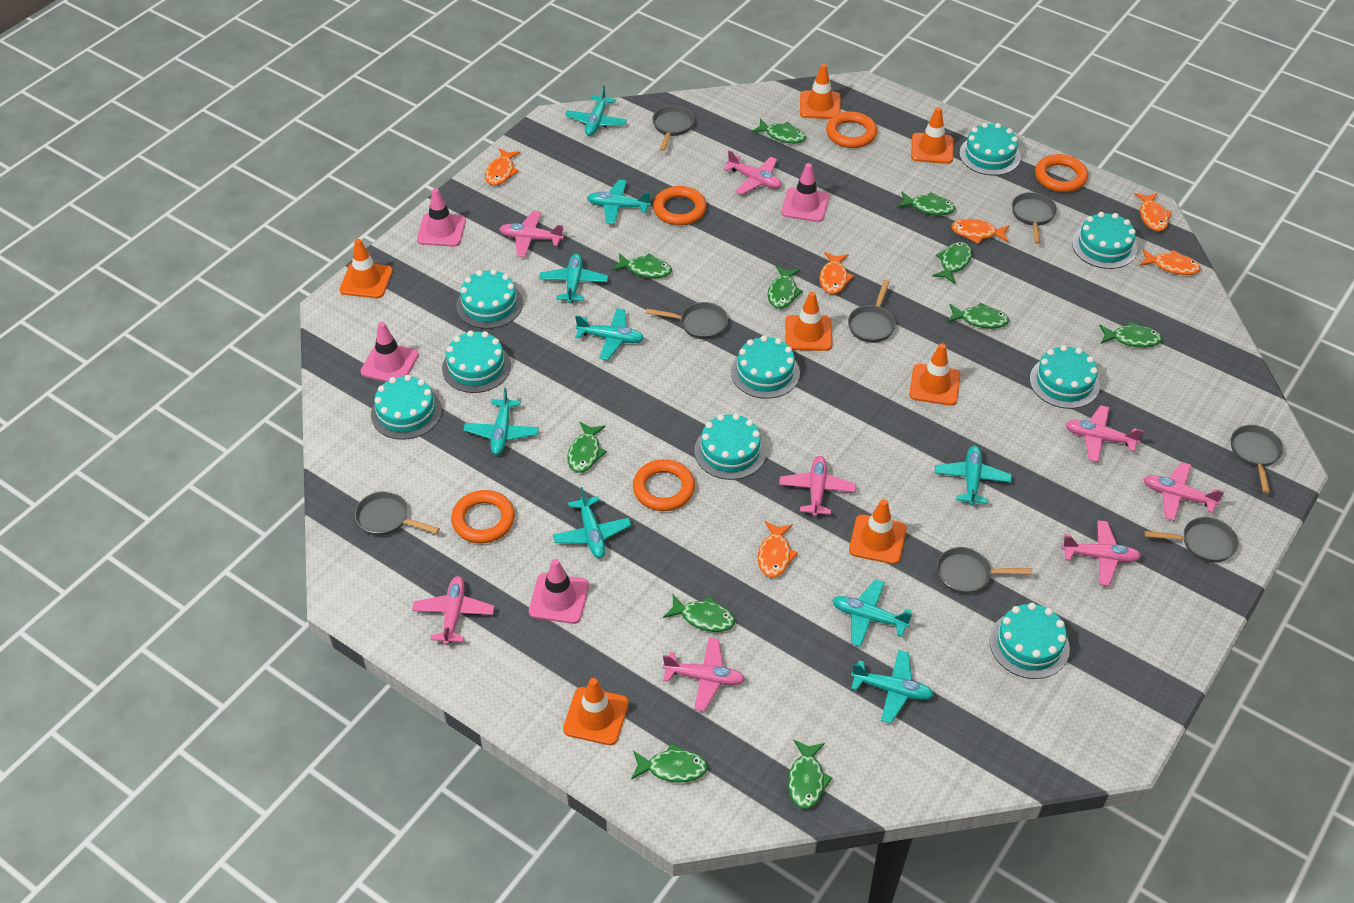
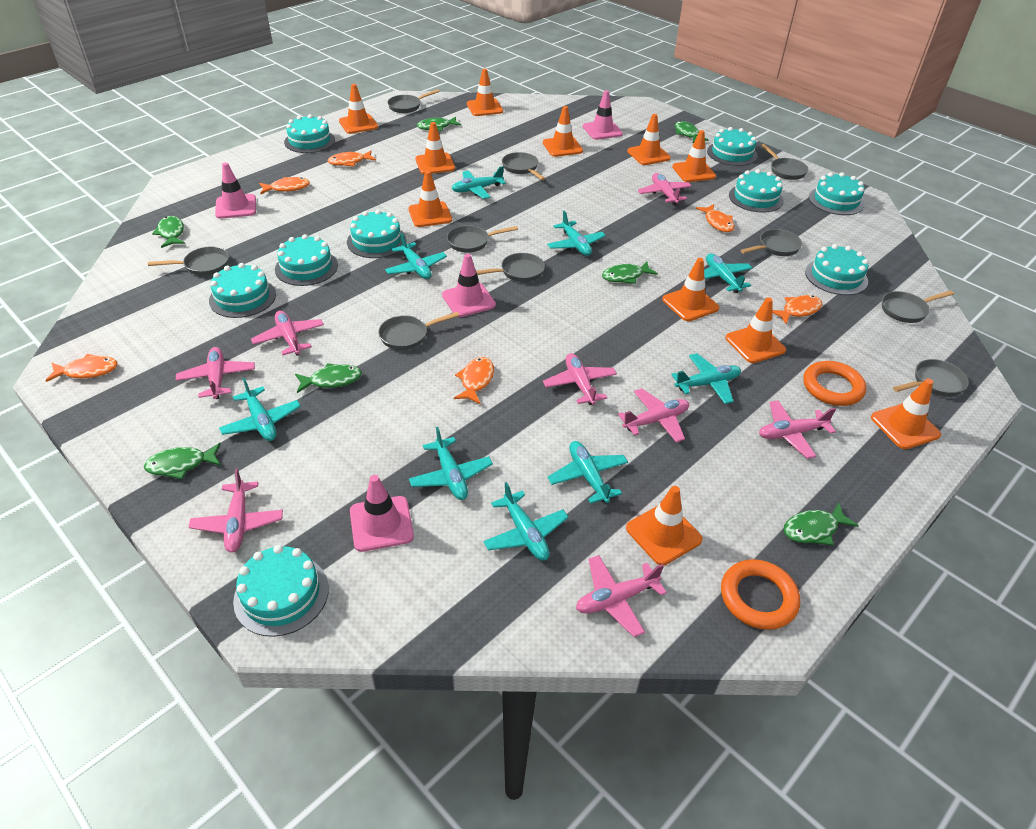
green fish: 11 -> 7
grey pan: 8 -> 10
orange ring: 5 -> 2
orange traffic cone: 7 -> 11

